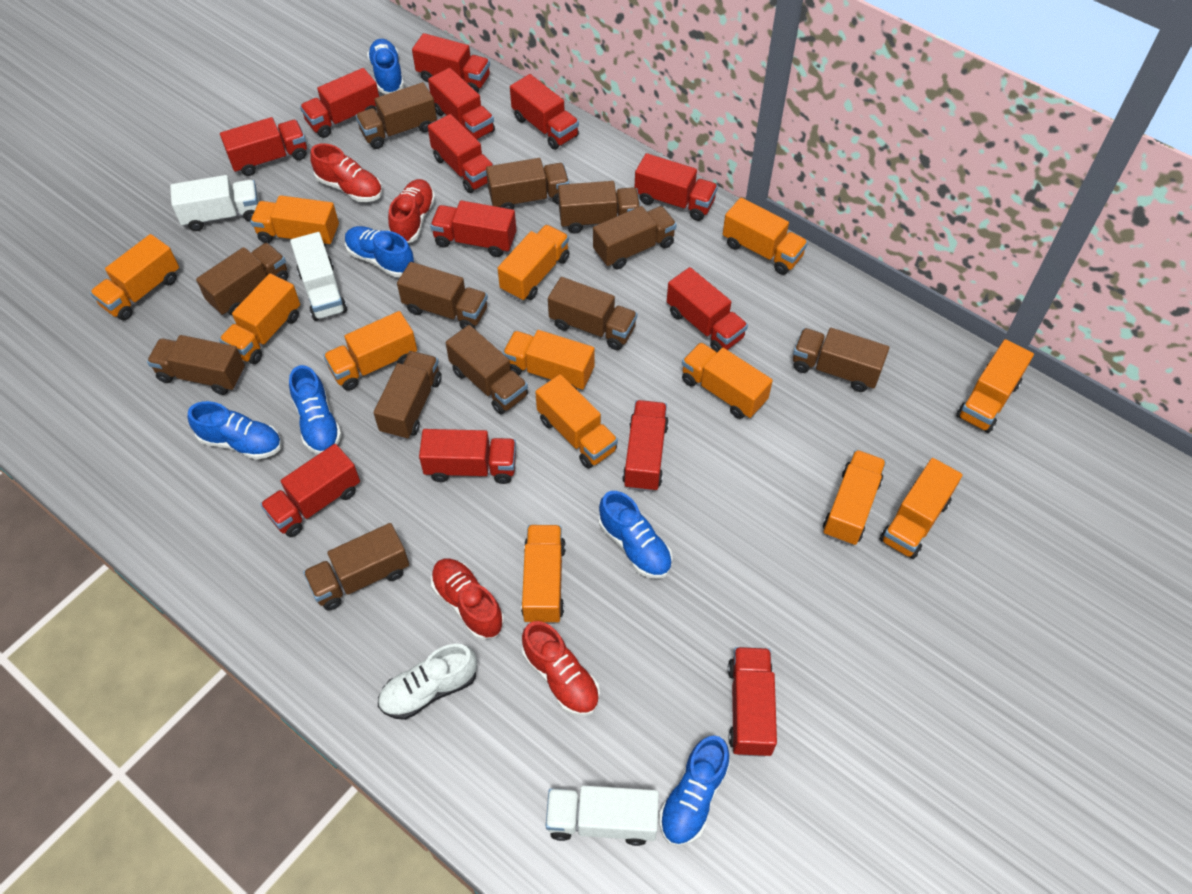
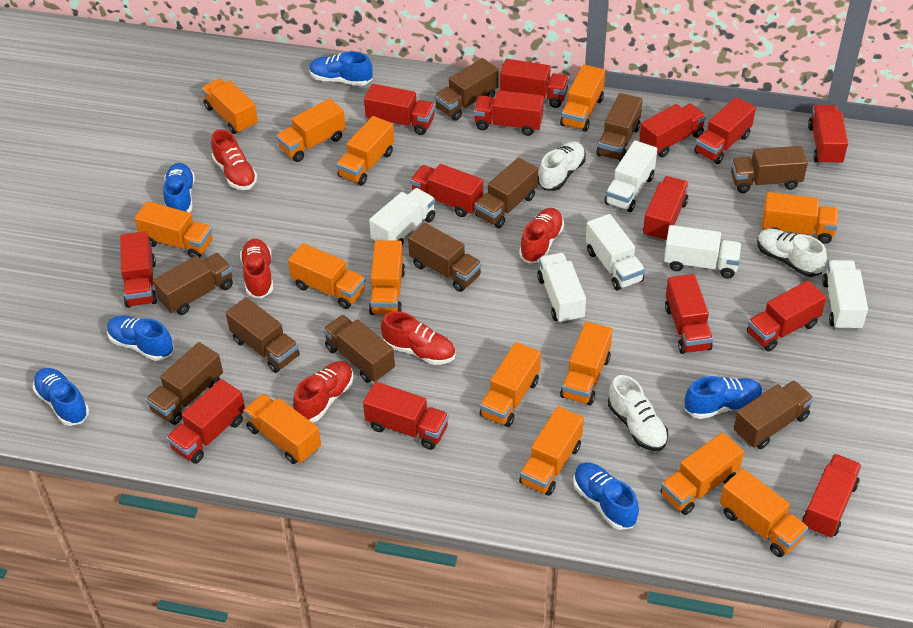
brown truck: 12 -> 10
orange truck: 13 -> 14
red shoe: 4 -> 5
red truck: 13 -> 14
white shoe: 1 -> 3
white truck: 3 -> 6

